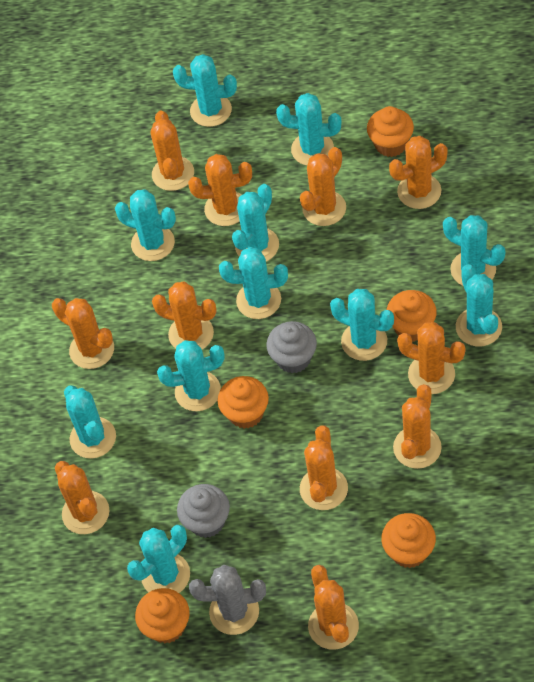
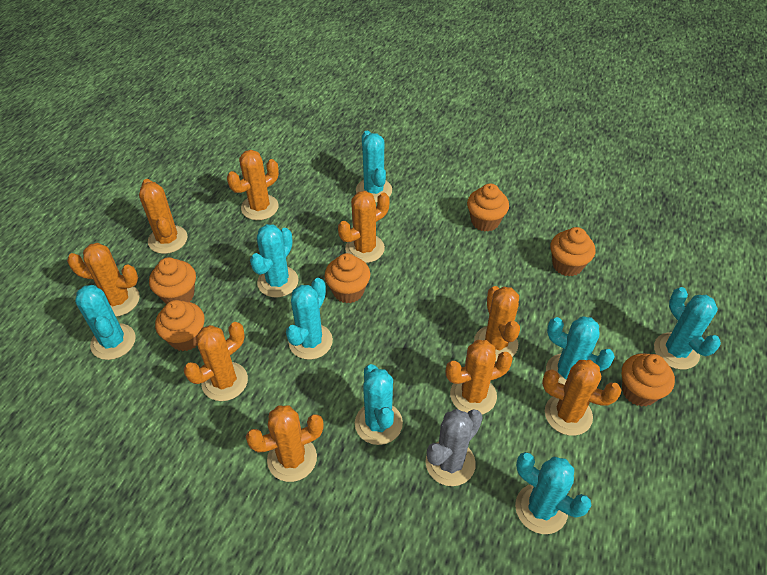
grey cupcake: 2 -> 0
orange cactus: 11 -> 9
orange cupcake: 5 -> 6
turquoise cactus: 11 -> 8

